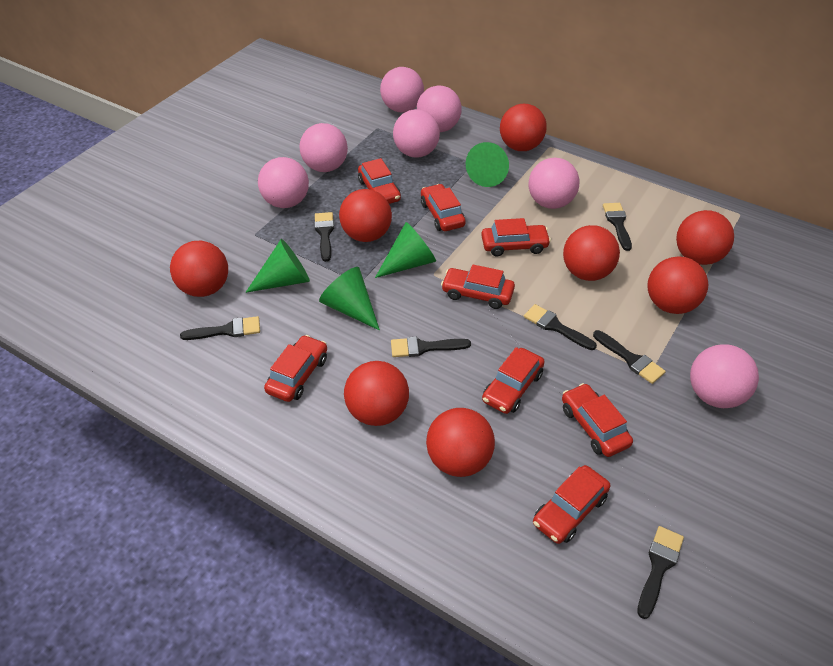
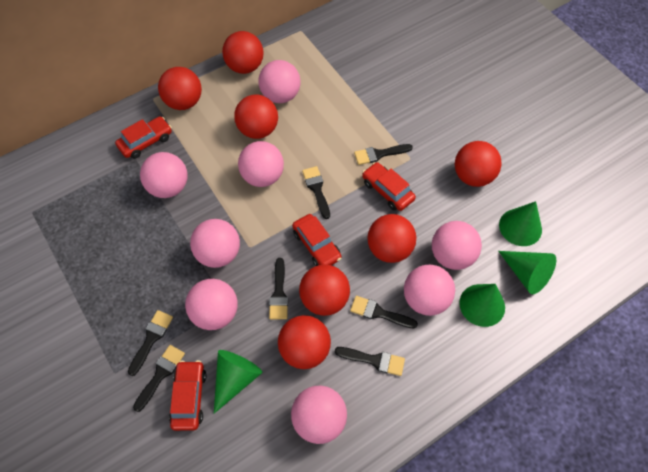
pink ball: 7 -> 8
red ball: 8 -> 7
red car: 8 -> 4

